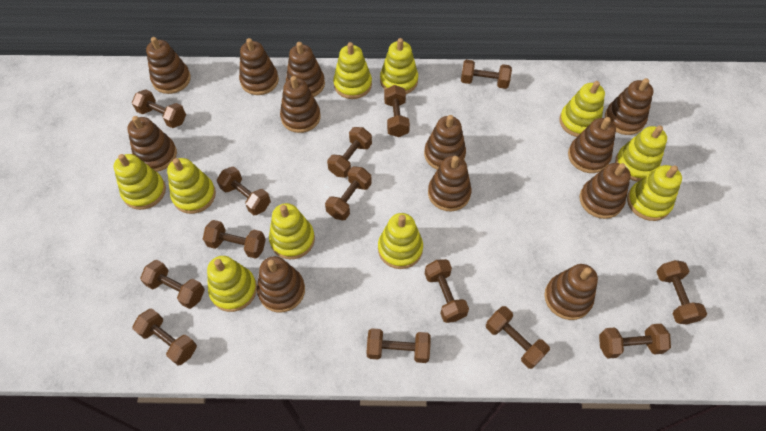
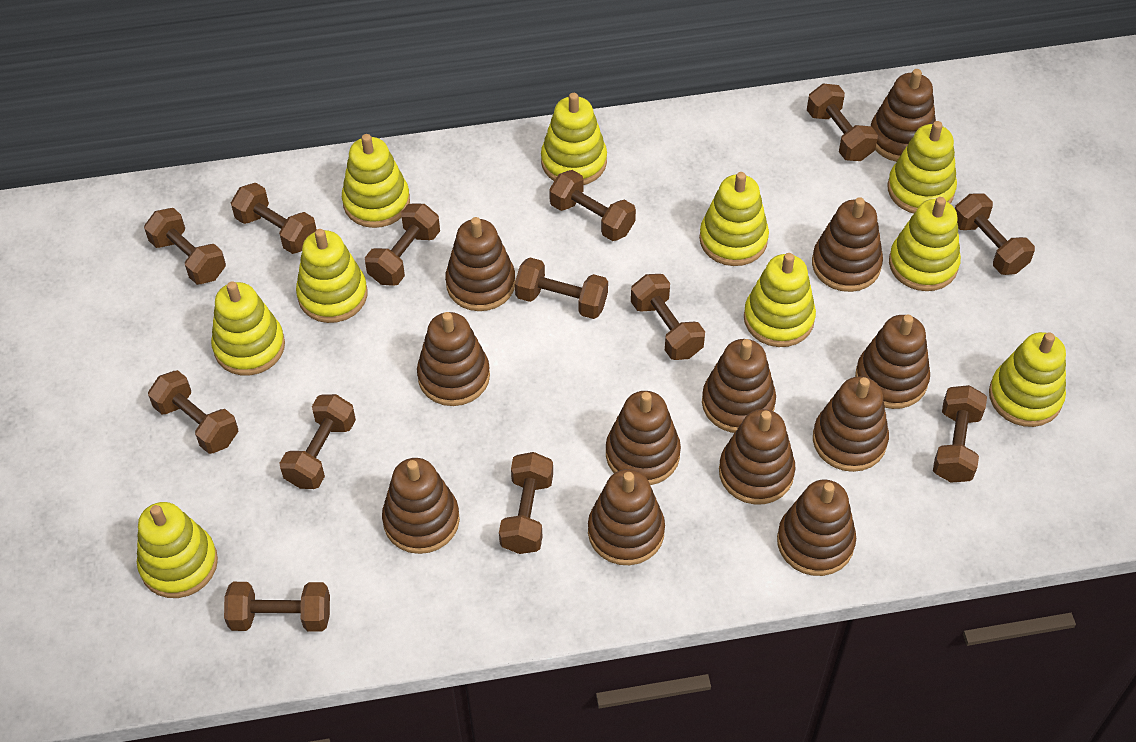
brown dumbbell: 14 -> 13

